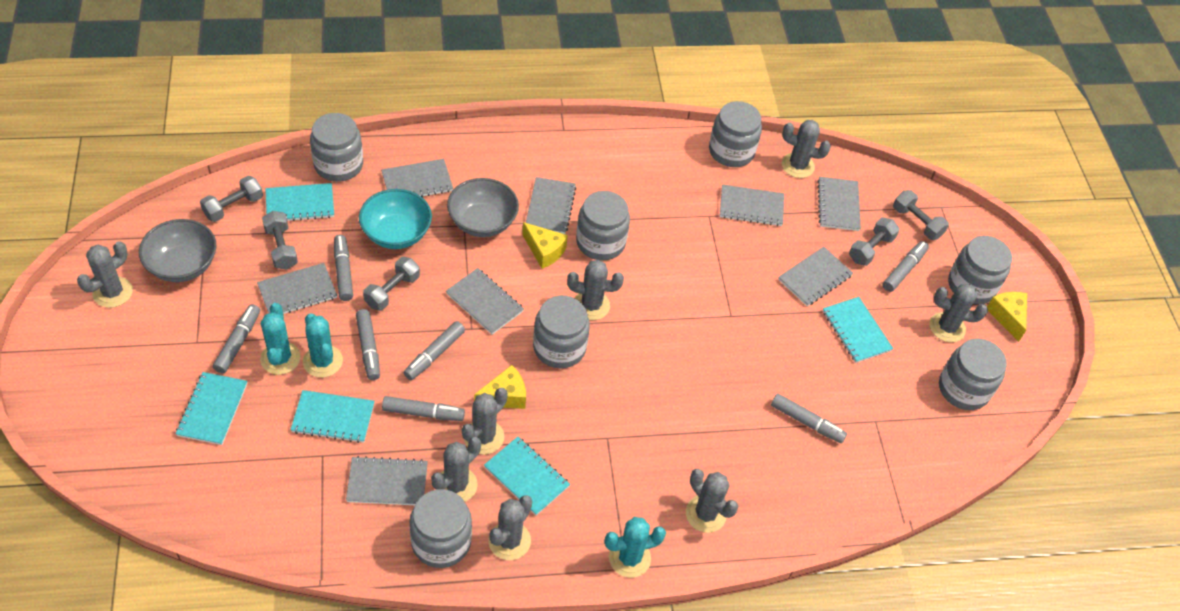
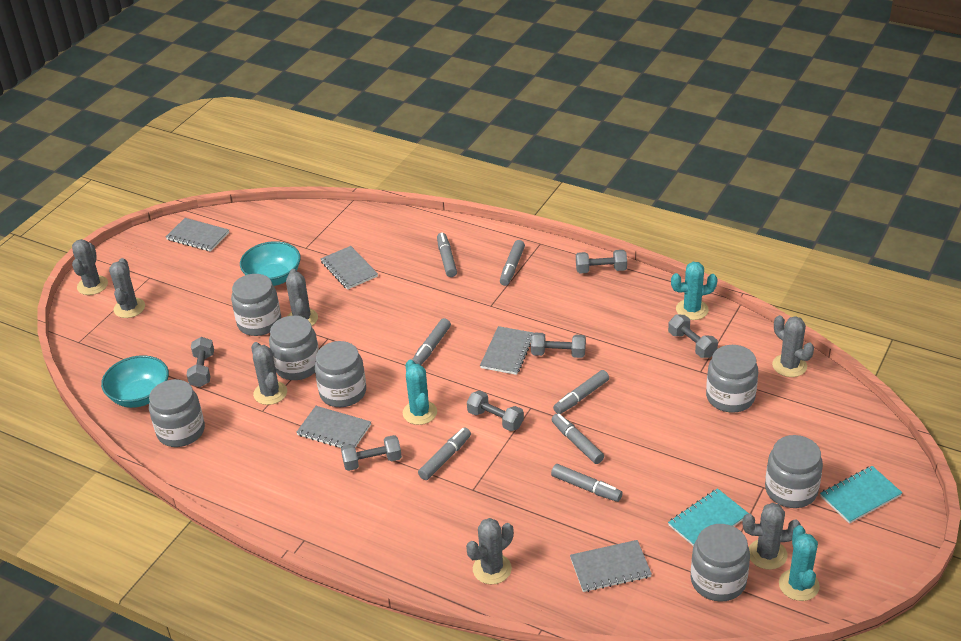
grey bowl: 2 -> 0
grey cactus: 8 -> 7
grey dumbbell: 5 -> 6
grey notebook: 8 -> 5
turquoise bowl: 1 -> 2
turquoise notebook: 5 -> 2
yellow cheese: 3 -> 0

